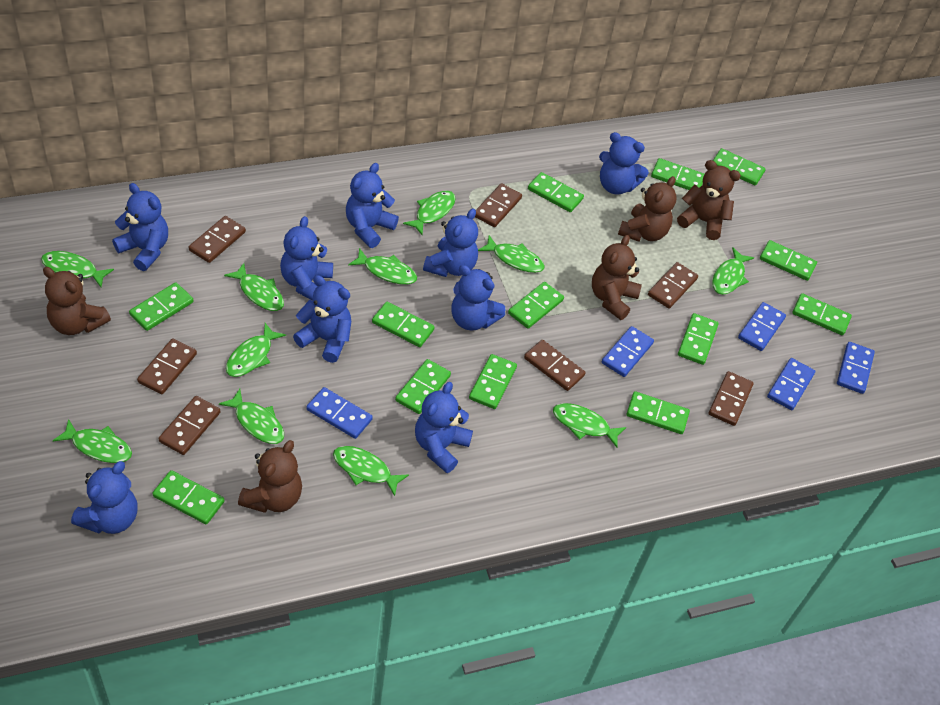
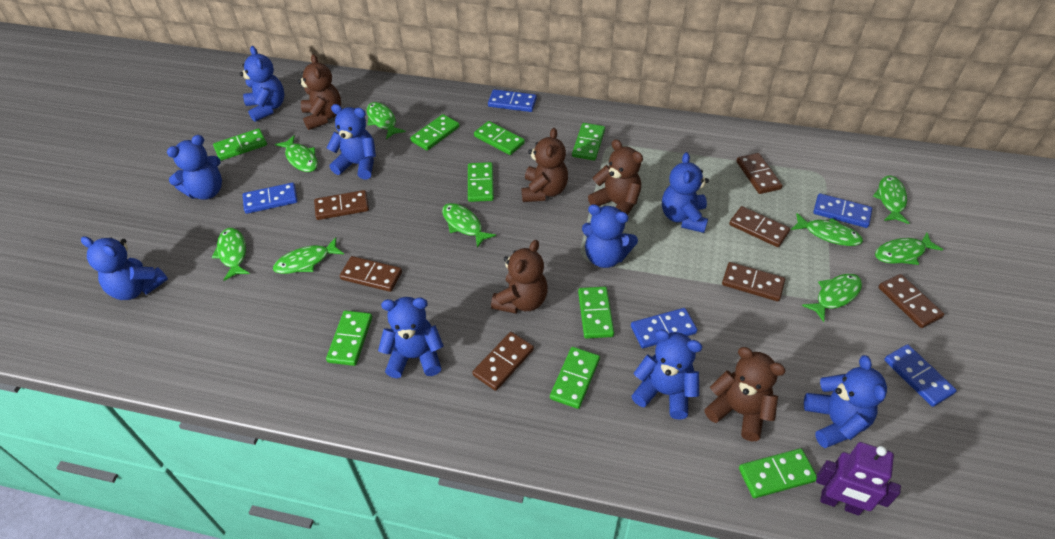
green domino: 13 -> 9
green fish: 11 -> 9
purple robot: 0 -> 1

